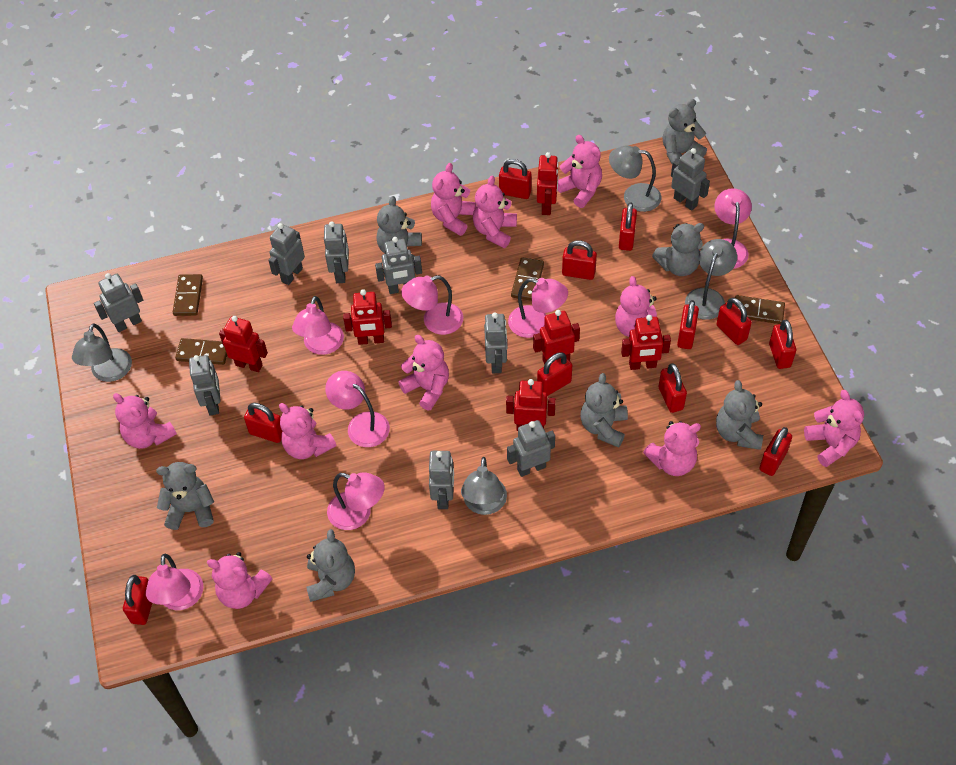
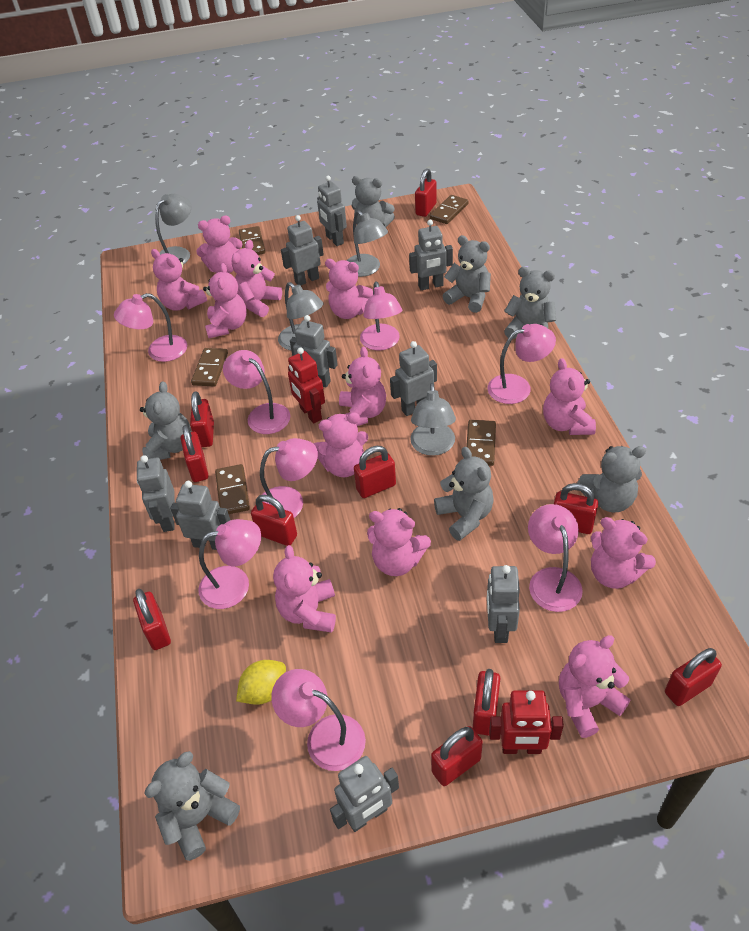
brown domino: 4 -> 5
pink lamp: 7 -> 8
pink teddy bear: 10 -> 12
red padlock: 11 -> 10
red robot: 6 -> 2
yellow lemon: 0 -> 1

